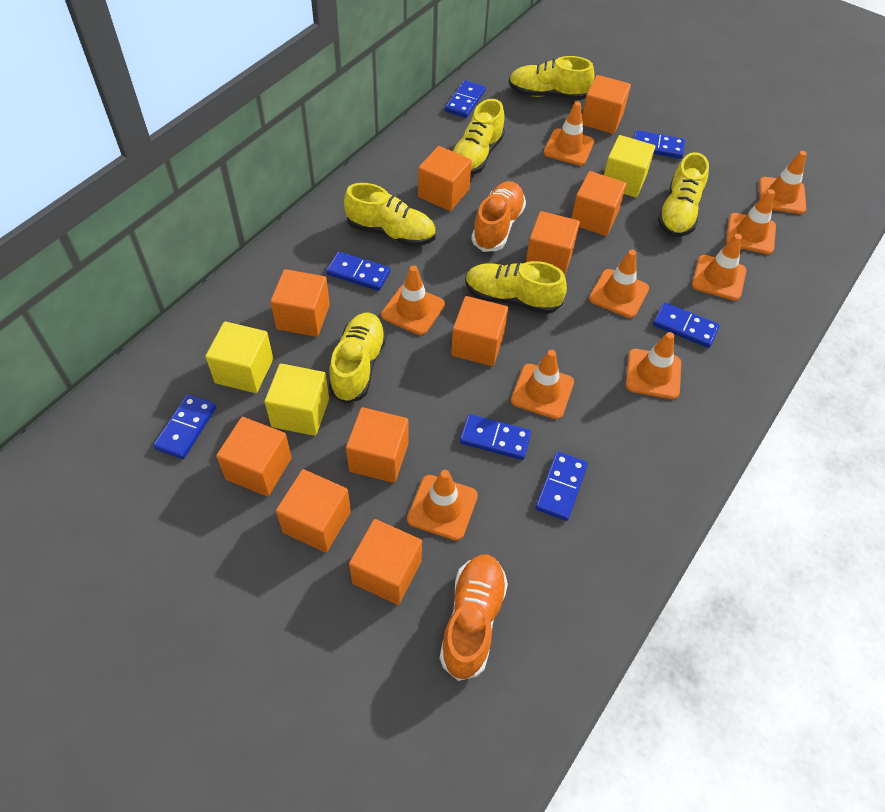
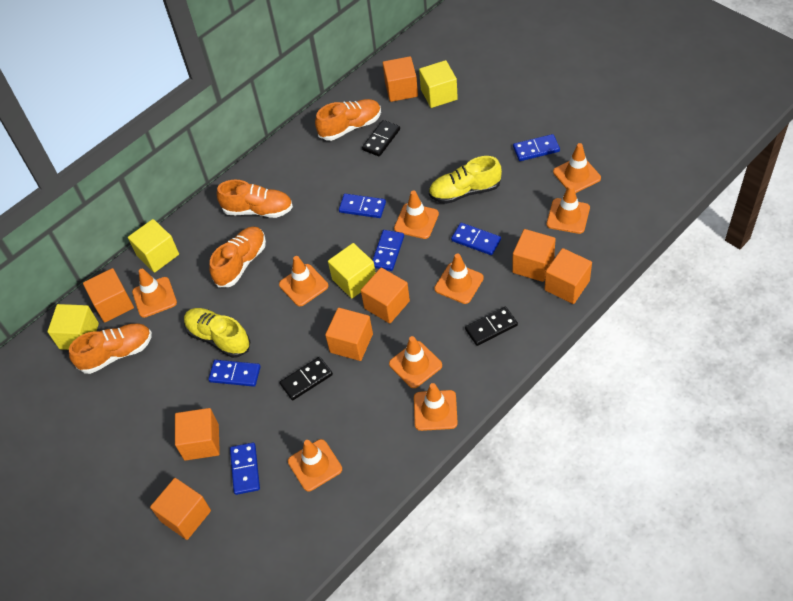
black domino: 0 -> 3
blue domino: 7 -> 6
orange cube: 10 -> 8
orange shoe: 2 -> 4
yellow cube: 3 -> 4
yellow shoe: 6 -> 2

